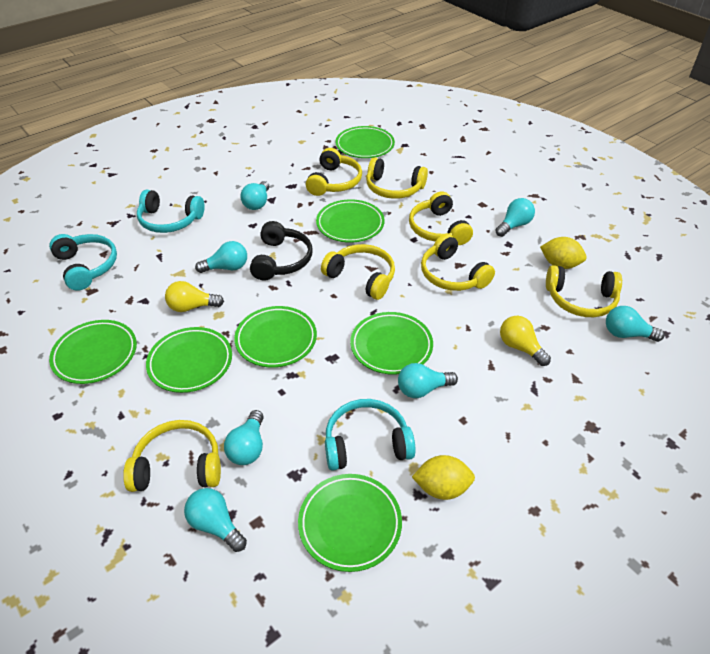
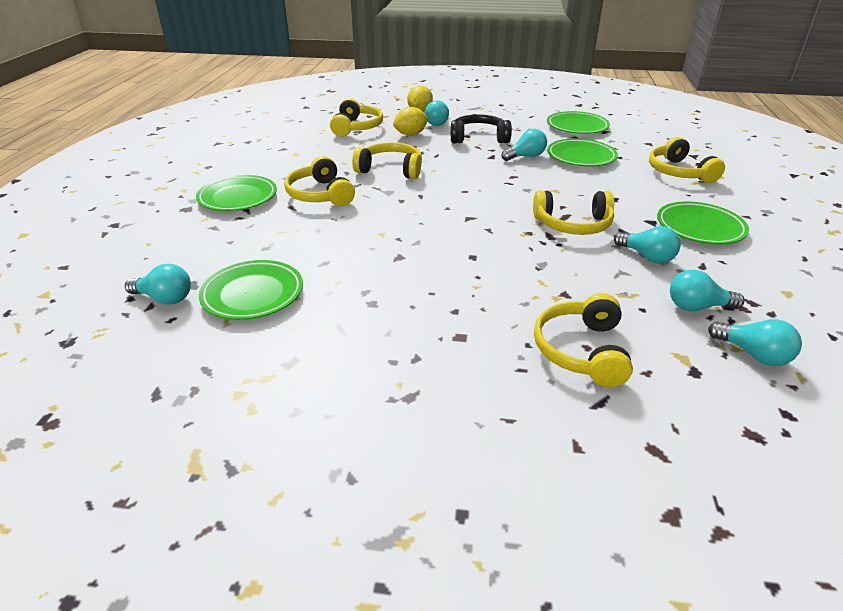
green plate: 7 -> 5
turquoise headphones: 3 -> 0
turquoise light bulb: 7 -> 6
yellow headphones: 7 -> 6
yellow light bulb: 2 -> 0

